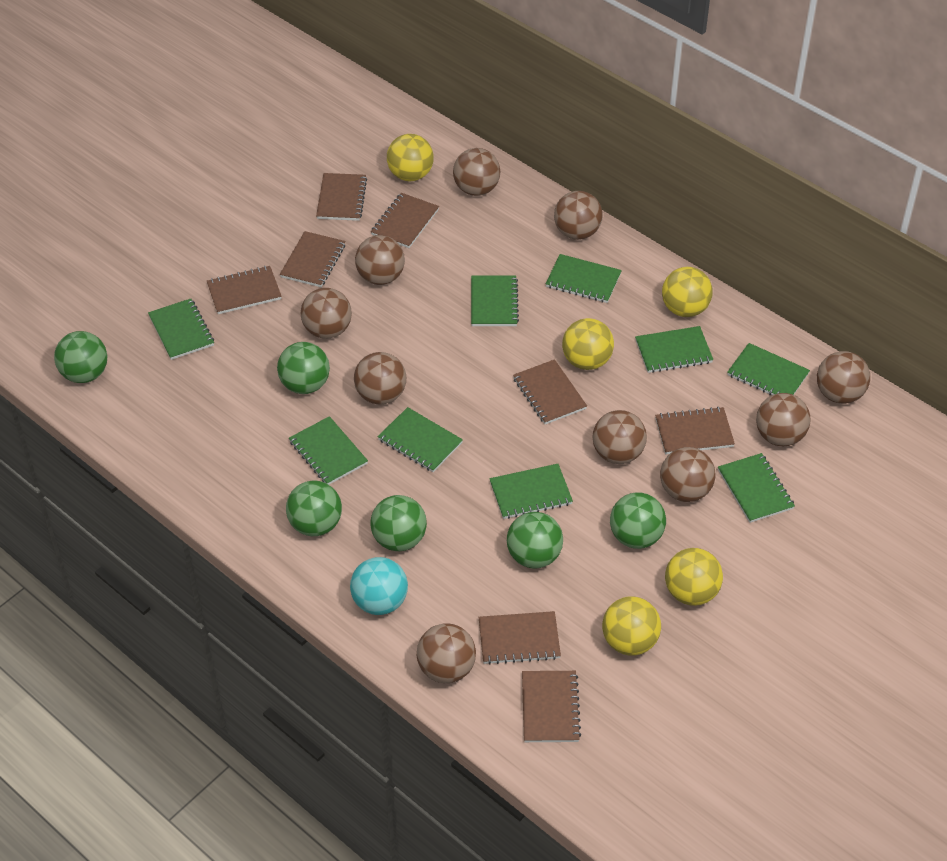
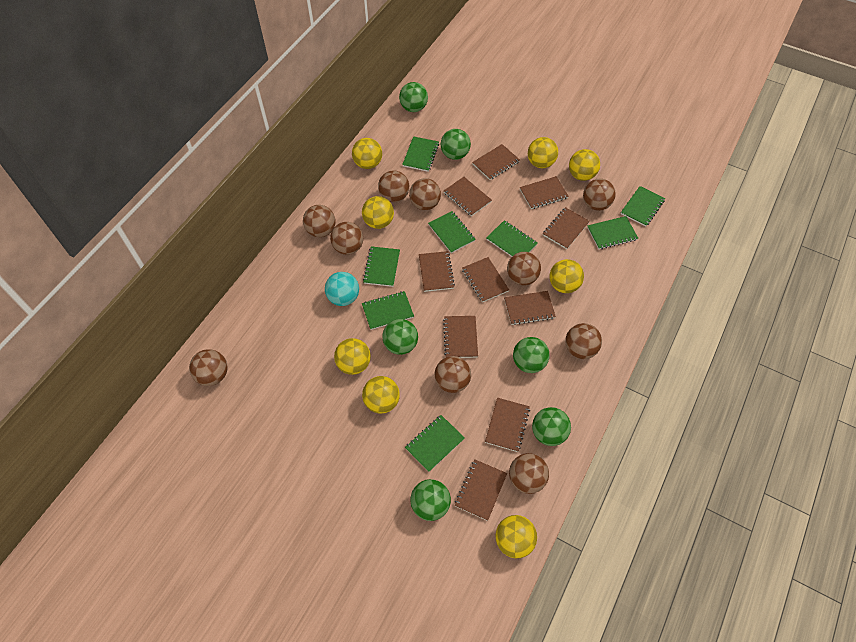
brown notebook: 8 -> 10
green notebook: 9 -> 8
yellow ball: 5 -> 8

